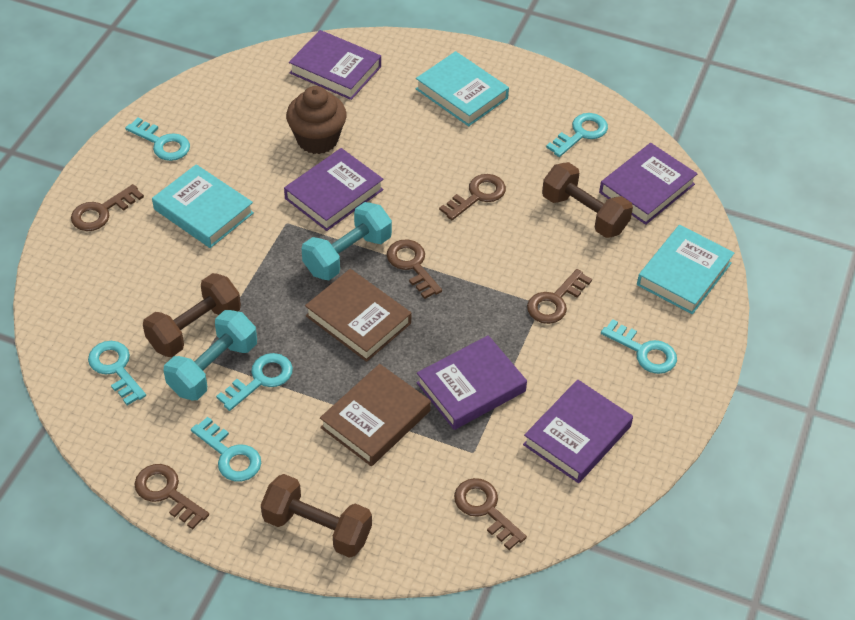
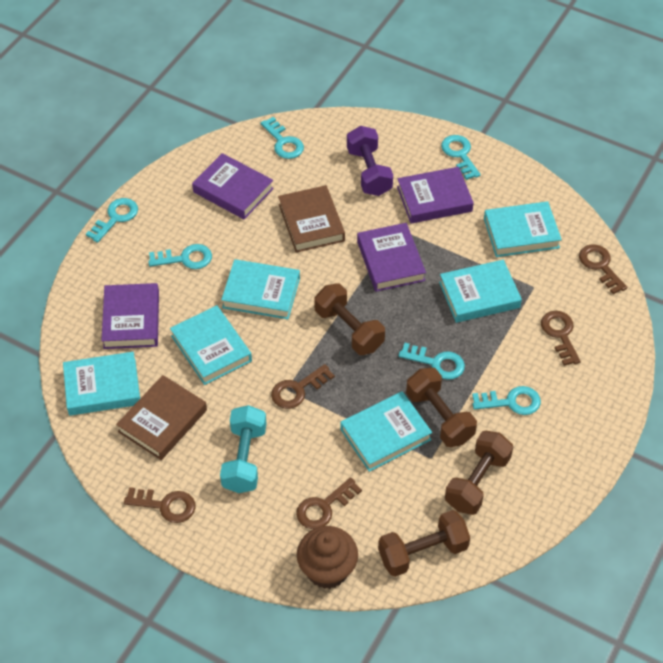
brown dumbbell: 3 -> 4
brown key: 6 -> 5
purple book: 5 -> 4
purple dumbbell: 0 -> 1
turquoise book: 3 -> 6
turquoise dumbbell: 2 -> 1

